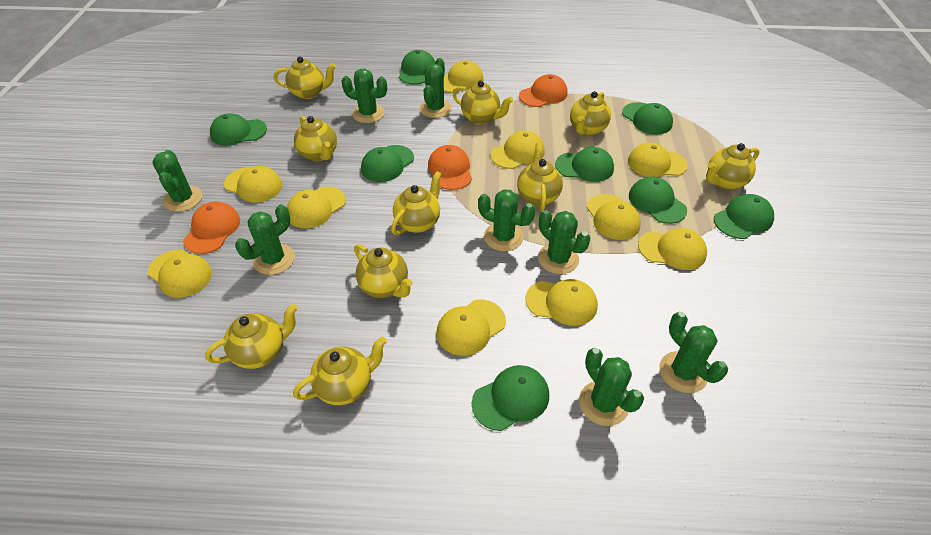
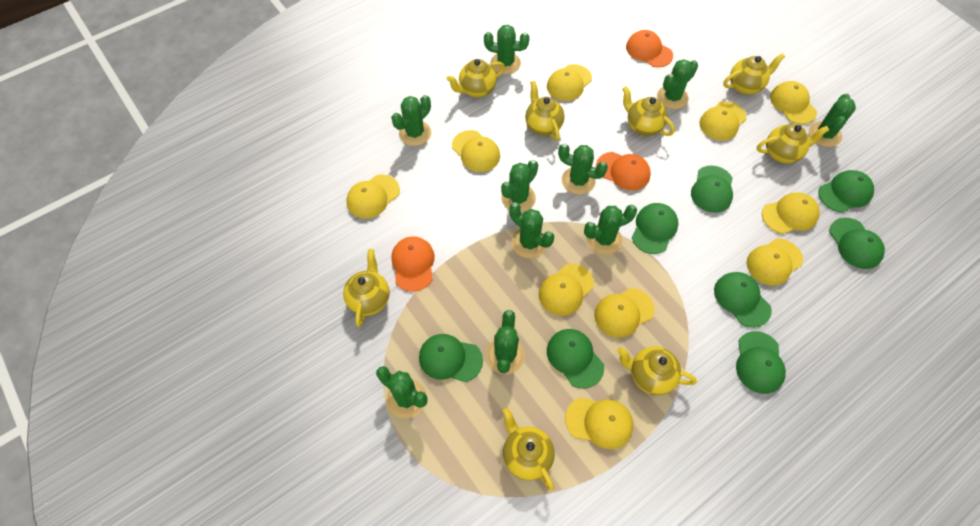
green cactus: 8 -> 10
yellow teapot: 10 -> 8

